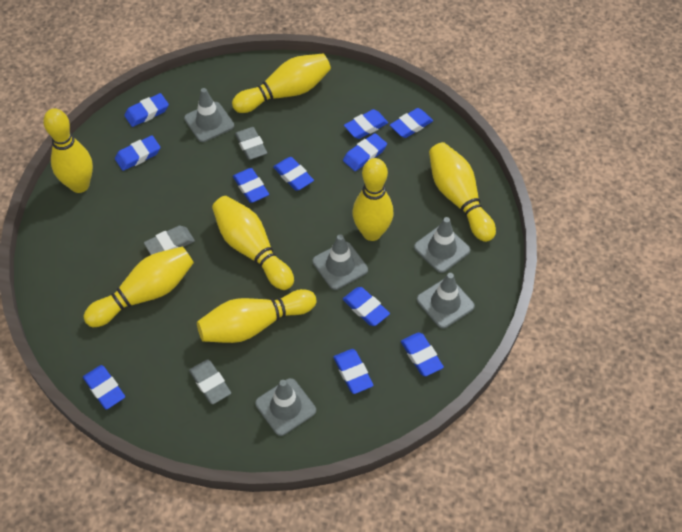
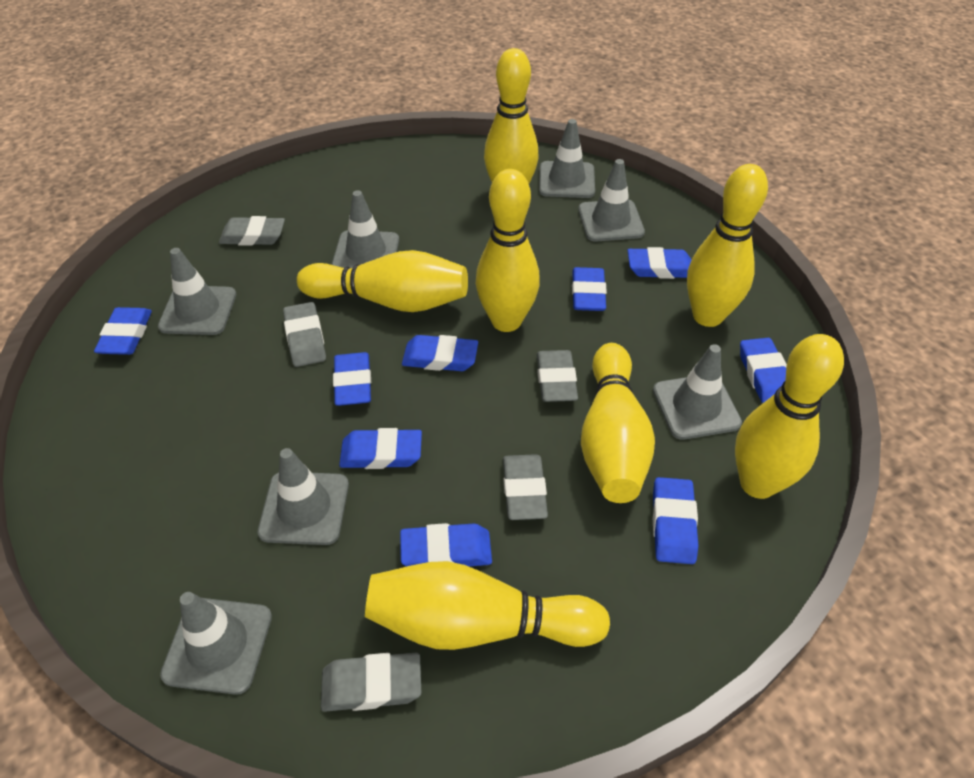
blue eraser: 11 -> 9
grey eraser: 3 -> 5
grey traffic cone: 5 -> 7

